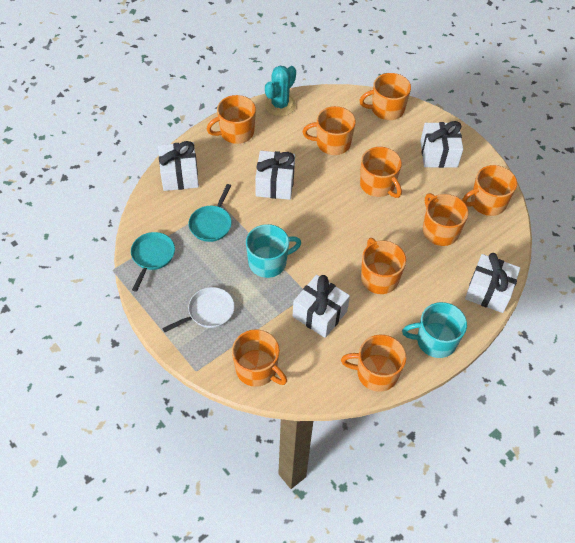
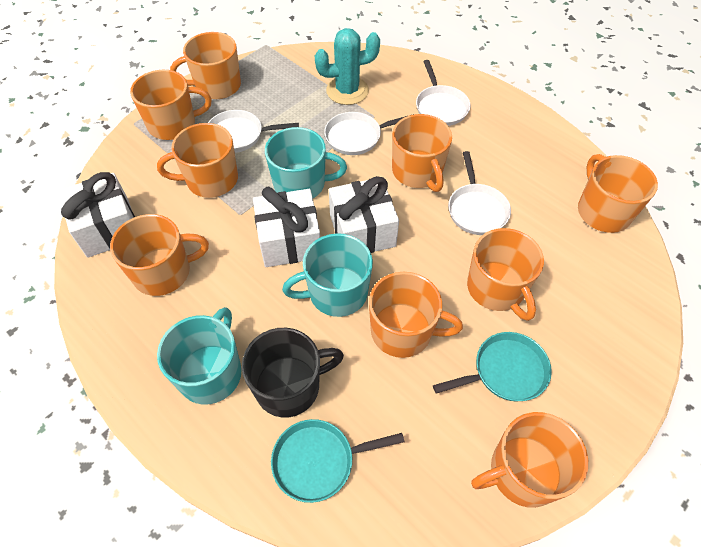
black mug: 0 -> 1
turquoise mug: 2 -> 3
white gift: 5 -> 3
white pan: 1 -> 4

